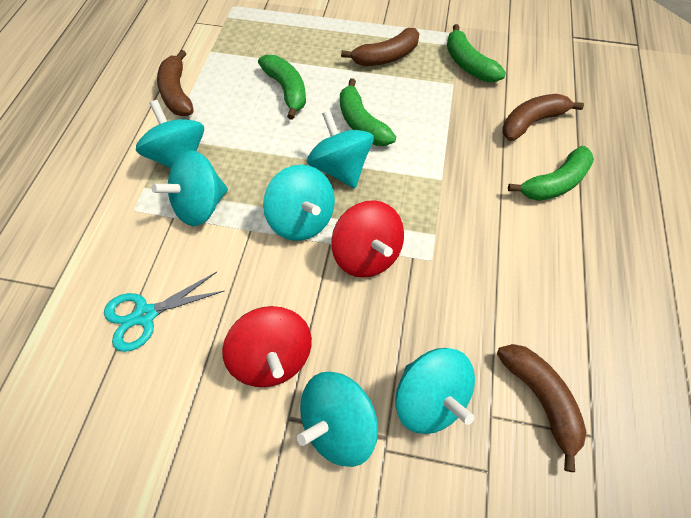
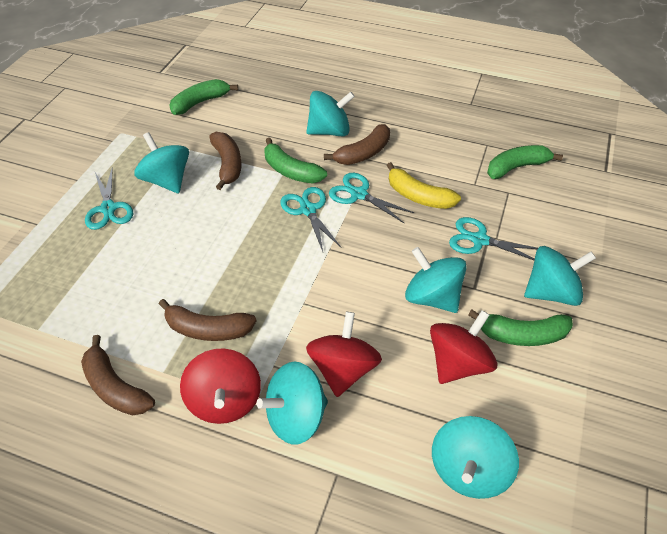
red spinning top: 2 -> 3
turquoise scissors: 1 -> 4
yellow banana: 0 -> 1

